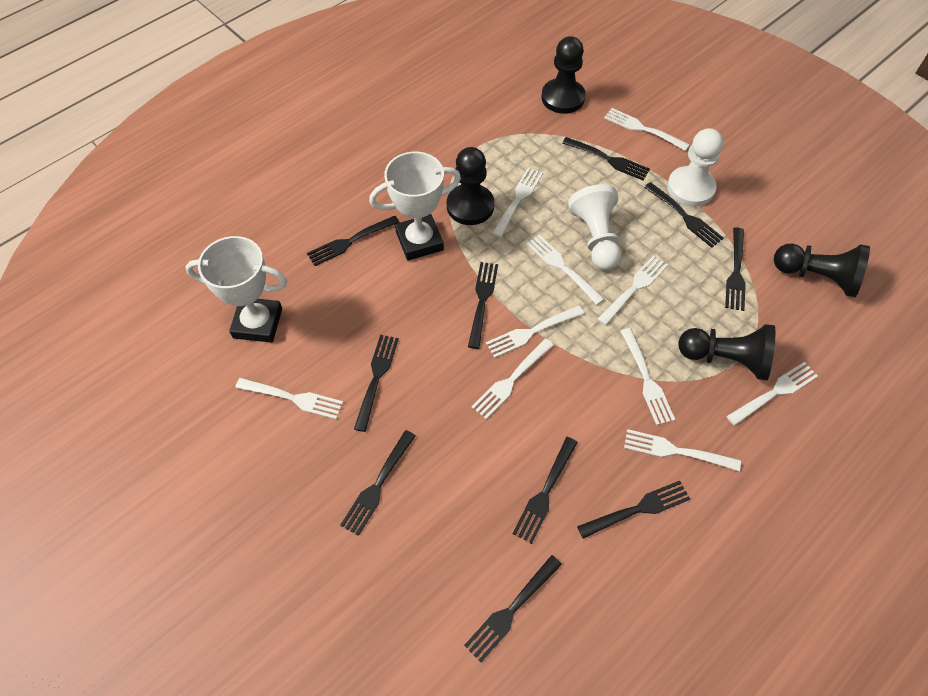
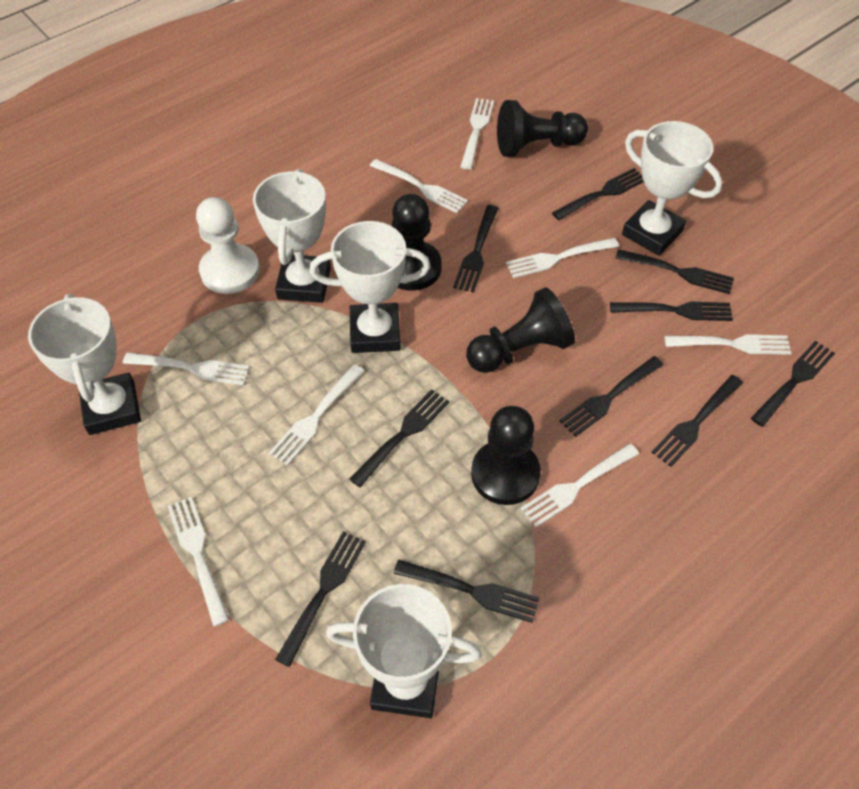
white fork: 10 -> 8
white pawn: 2 -> 1
white trophy: 2 -> 5

